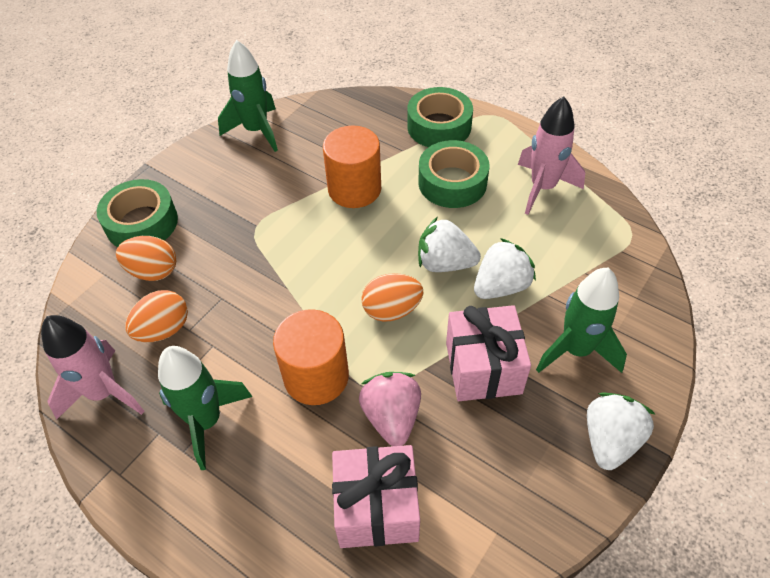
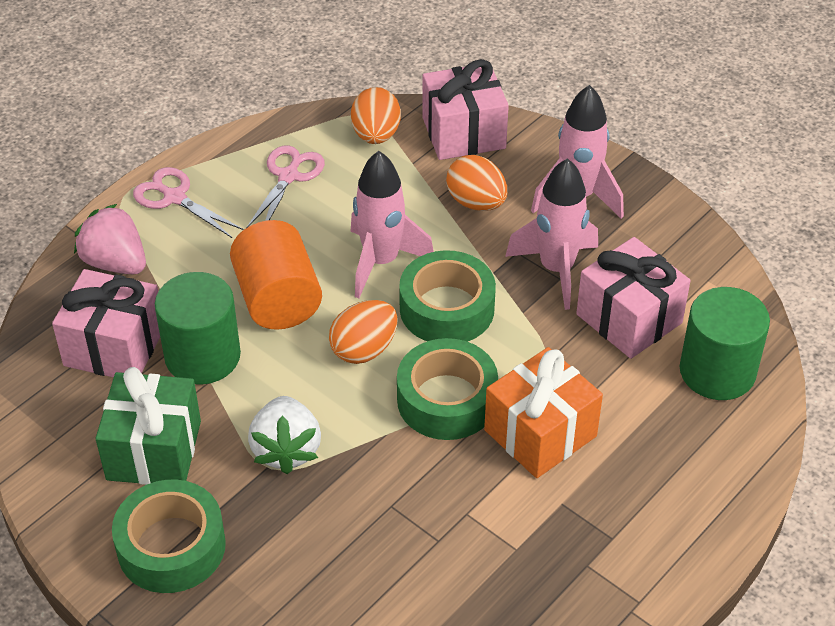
green cylinder: 0 -> 2
green gift: 0 -> 1
green rocket: 3 -> 0
orange cylinder: 2 -> 1
orange gift: 0 -> 1
pink gift: 2 -> 3
pink rocket: 2 -> 3
pink scissors: 0 -> 2
white strawberry: 3 -> 1

